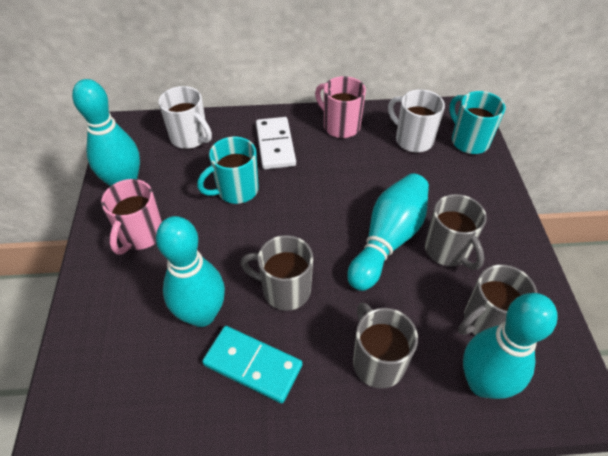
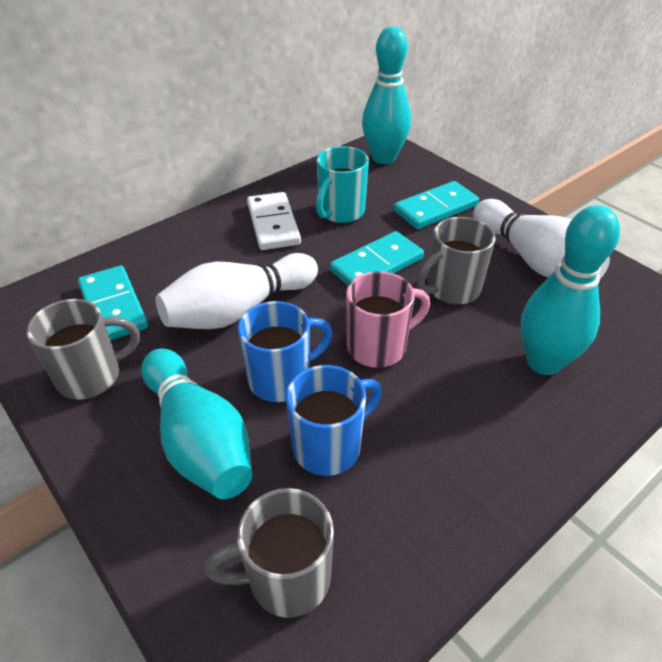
blue mug: 0 -> 2
grey mug: 4 -> 3
pink mug: 2 -> 1
turquoise bowling pin: 4 -> 3
turquoise domino: 1 -> 3
turquoise mug: 2 -> 1
white bowling pin: 0 -> 2
white mug: 2 -> 0

